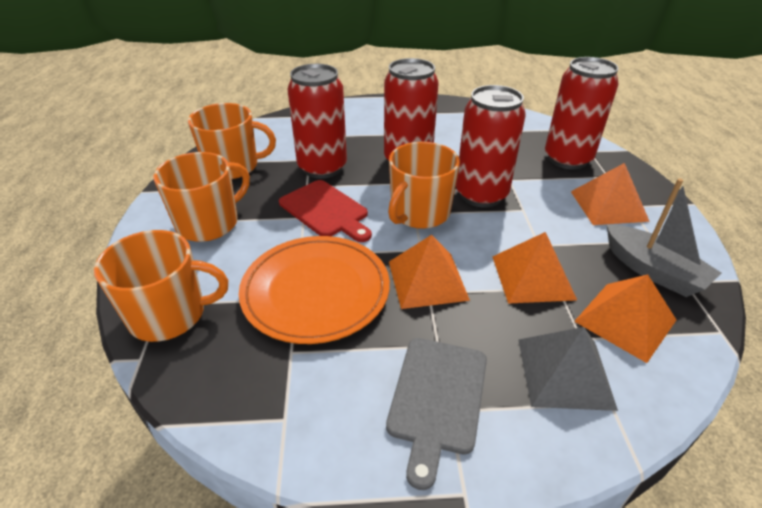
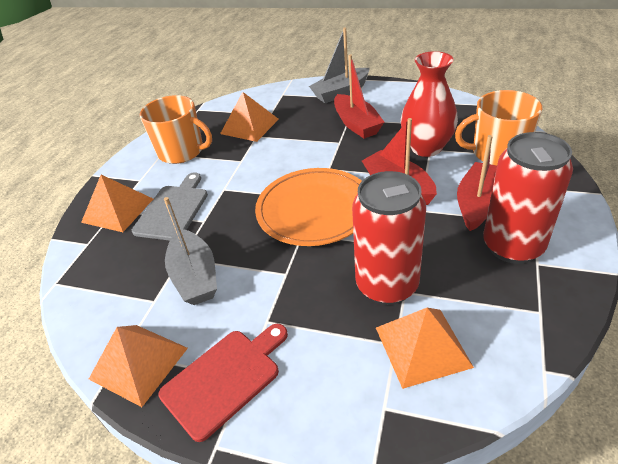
grey boat: 1 -> 2
grey pyramid: 1 -> 0
orange mug: 4 -> 2
red boat: 0 -> 3
red can: 4 -> 2
red vase: 0 -> 1

